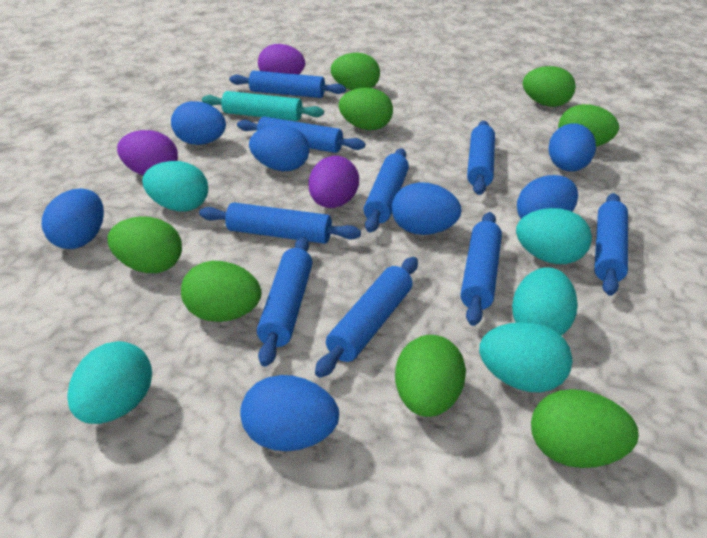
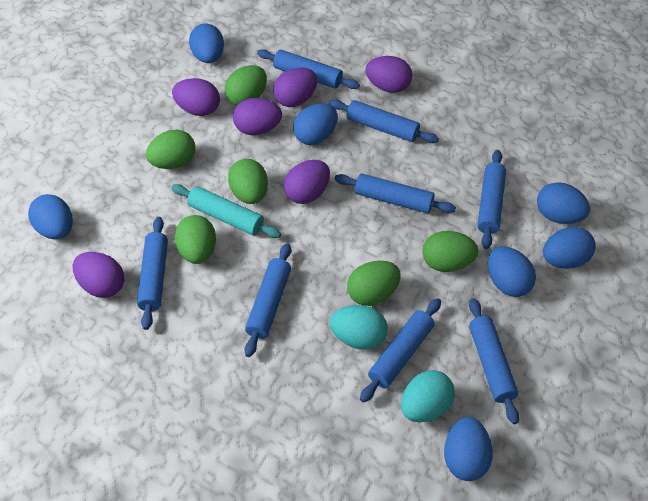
blue rolling pin: 9 -> 8
green egg: 8 -> 6
purple egg: 3 -> 6
turquoise egg: 5 -> 2

